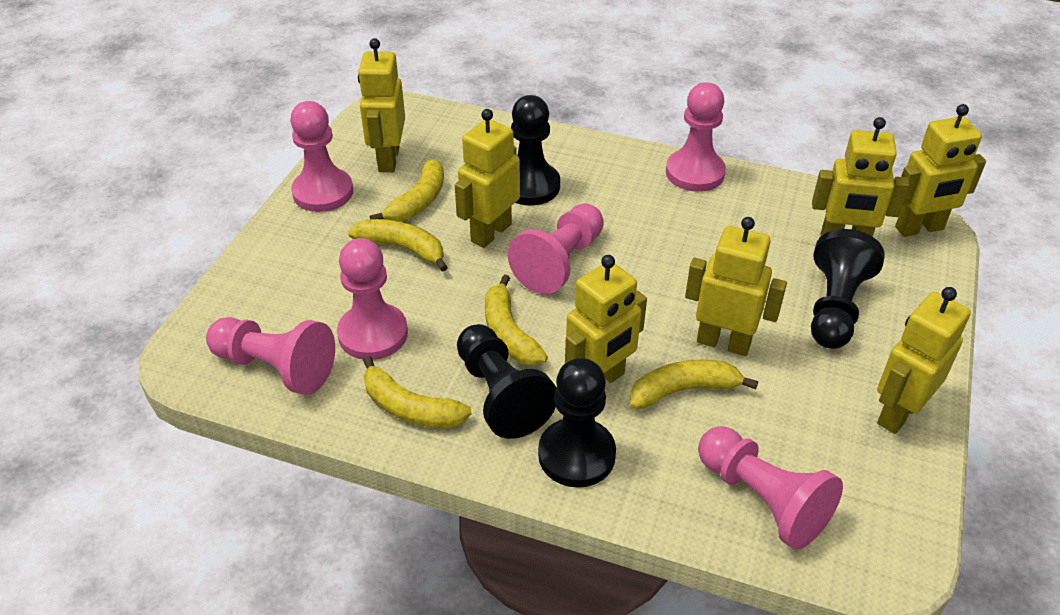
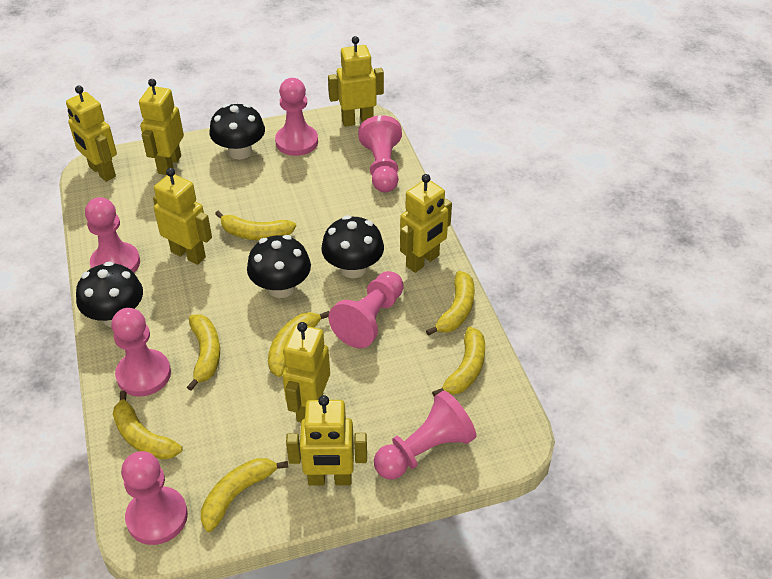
black mushroom: 0 -> 4
black pawn: 4 -> 0
pink pawn: 6 -> 7
yellow banana: 5 -> 7

